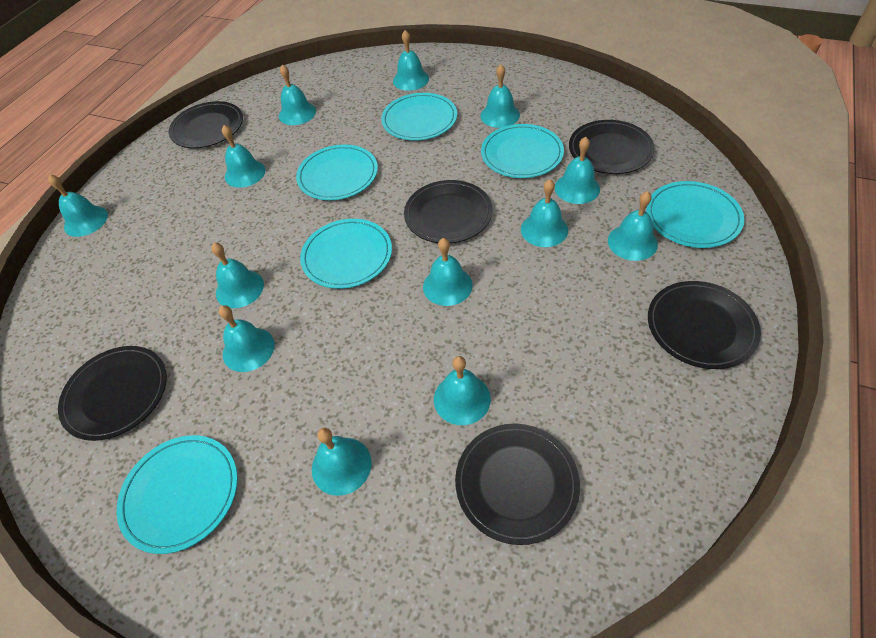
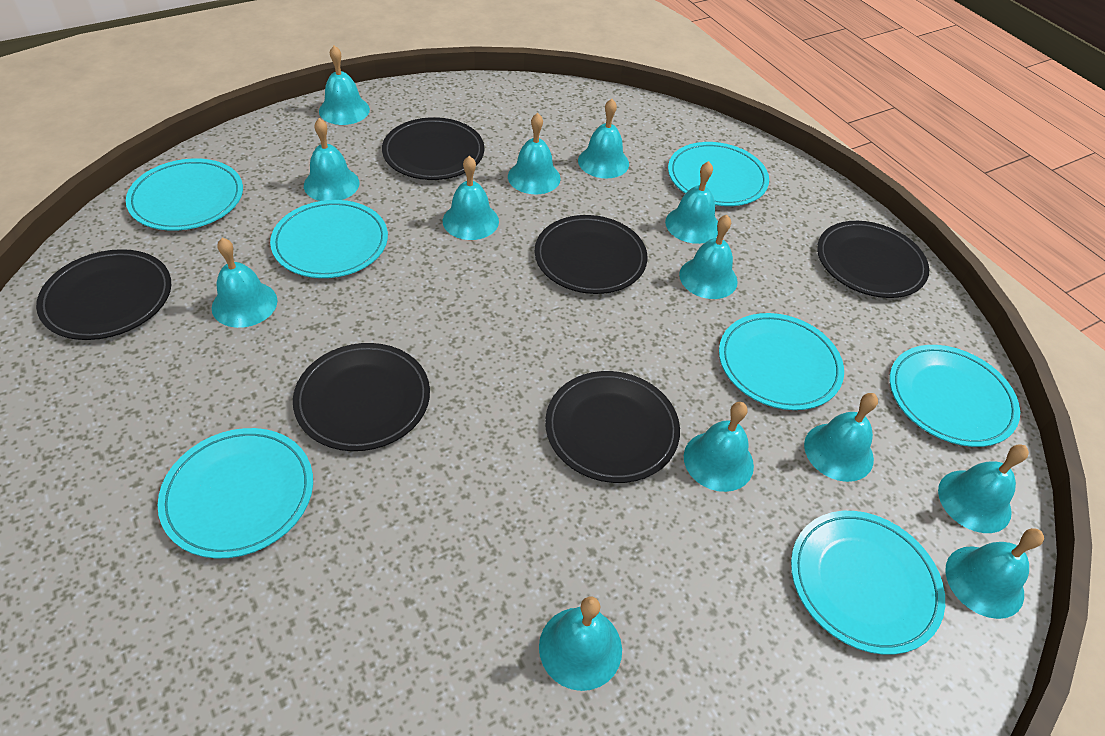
turquoise plate: 6 -> 7

